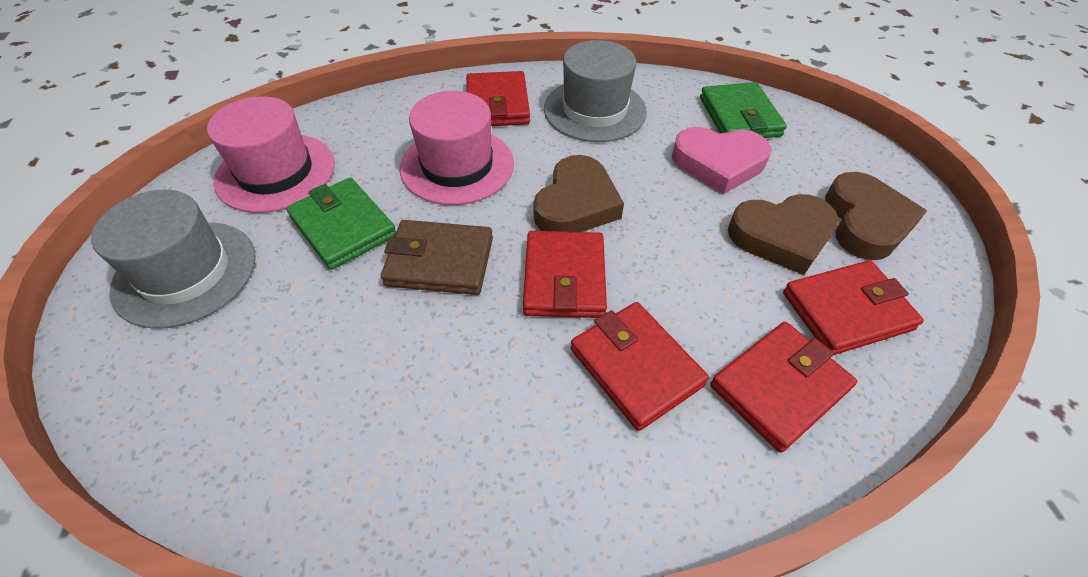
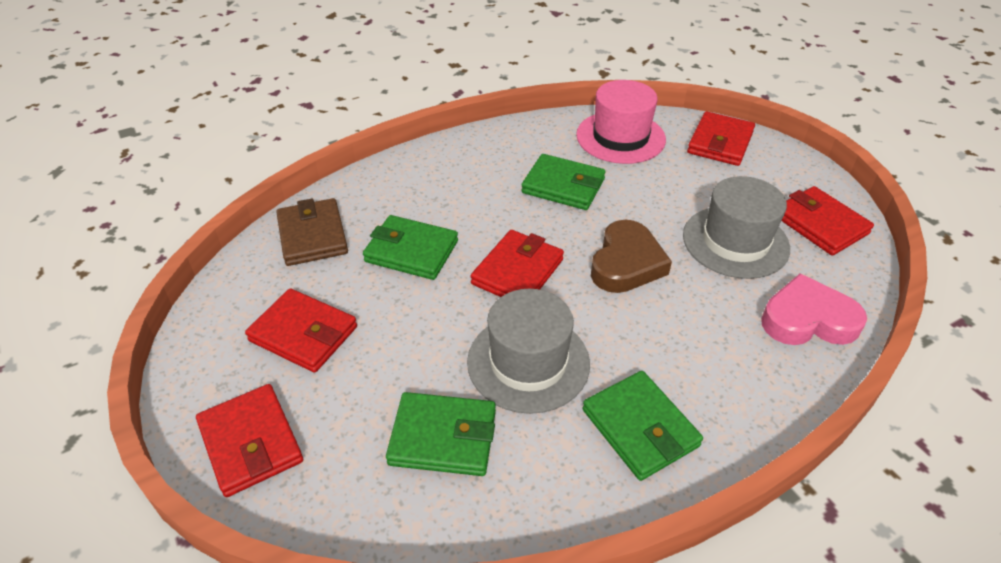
brown heart: 3 -> 1
green wallet: 2 -> 4
pink hat: 2 -> 1

